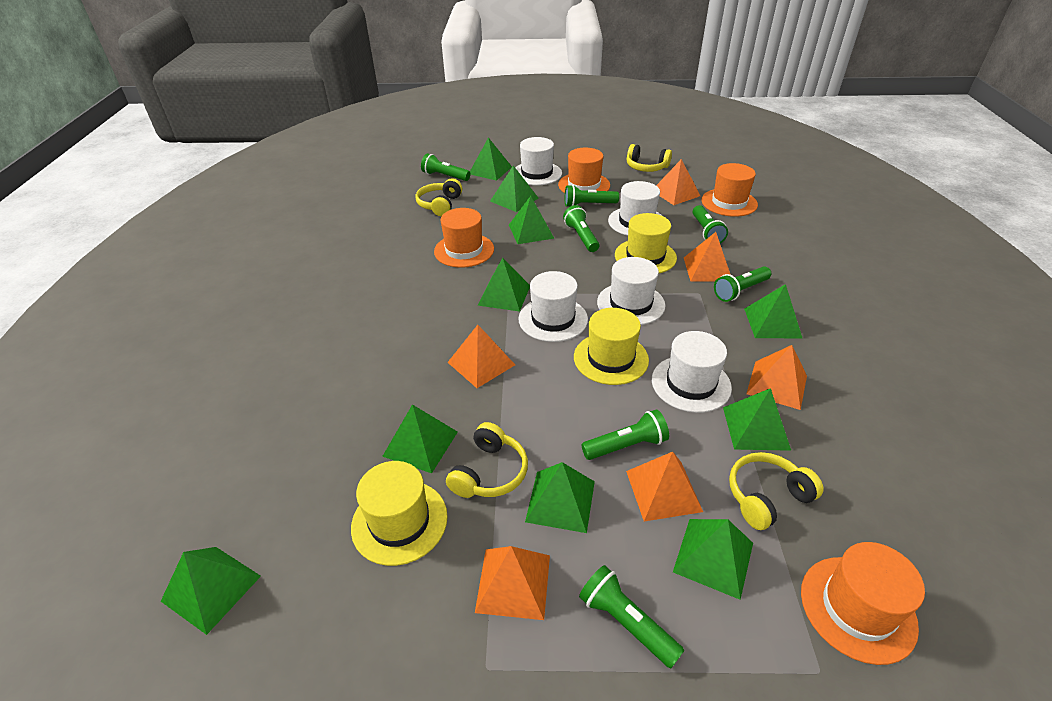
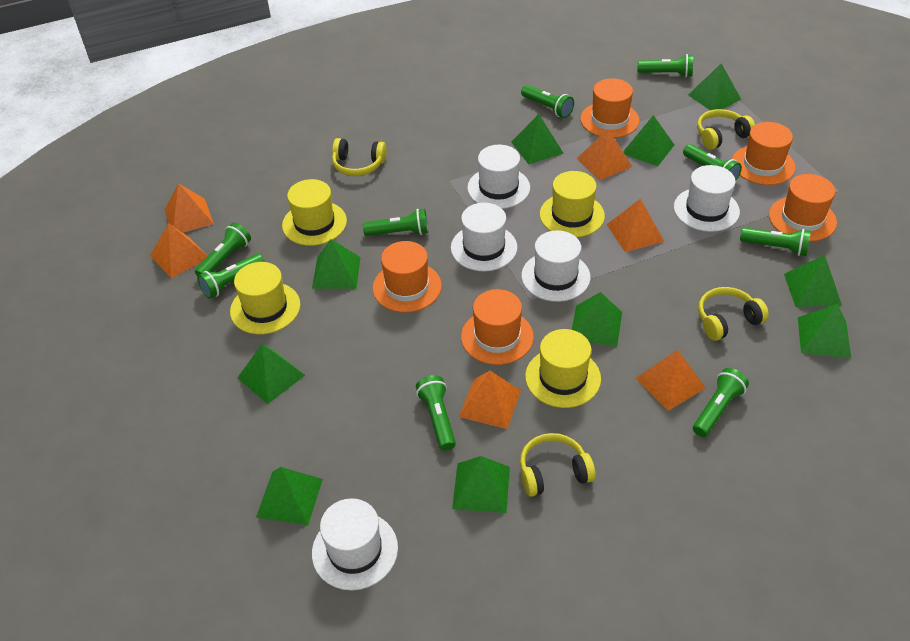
green flashlight: 7 -> 9
orange hat: 4 -> 5
yellow hat: 3 -> 4

